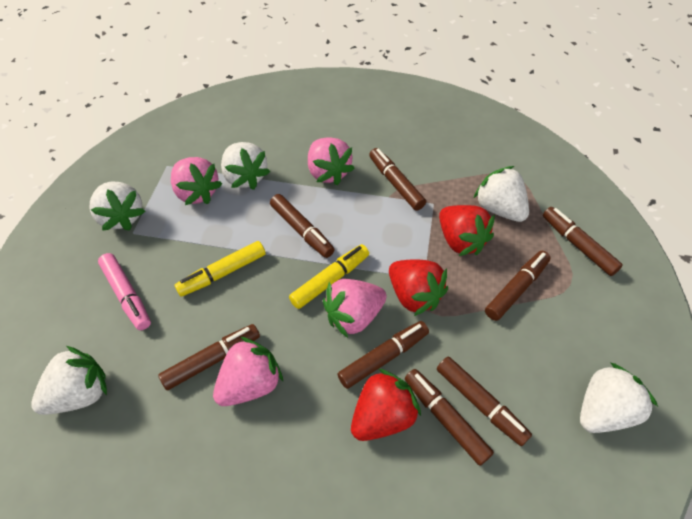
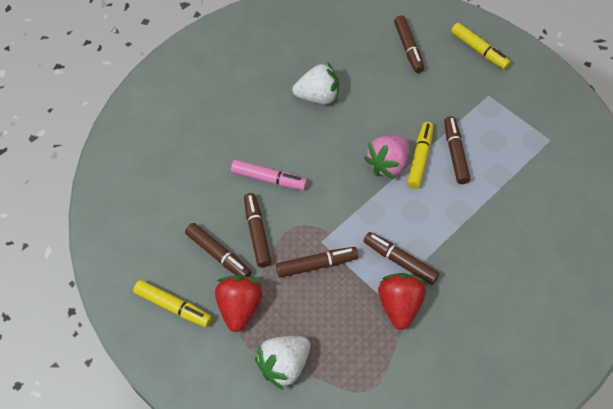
brown marker: 8 -> 6
pink strawberry: 4 -> 1
red strawberry: 3 -> 2
white strawberry: 5 -> 2
yellow marker: 2 -> 3

